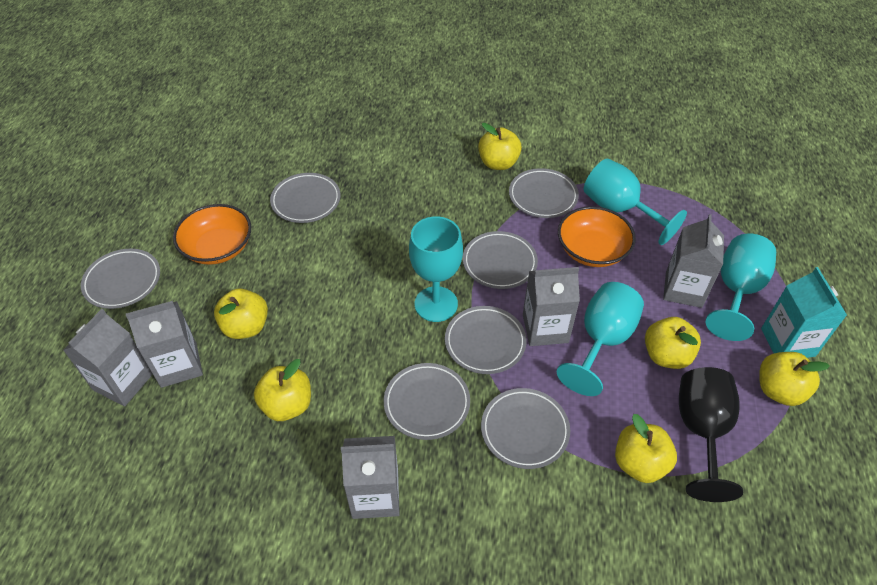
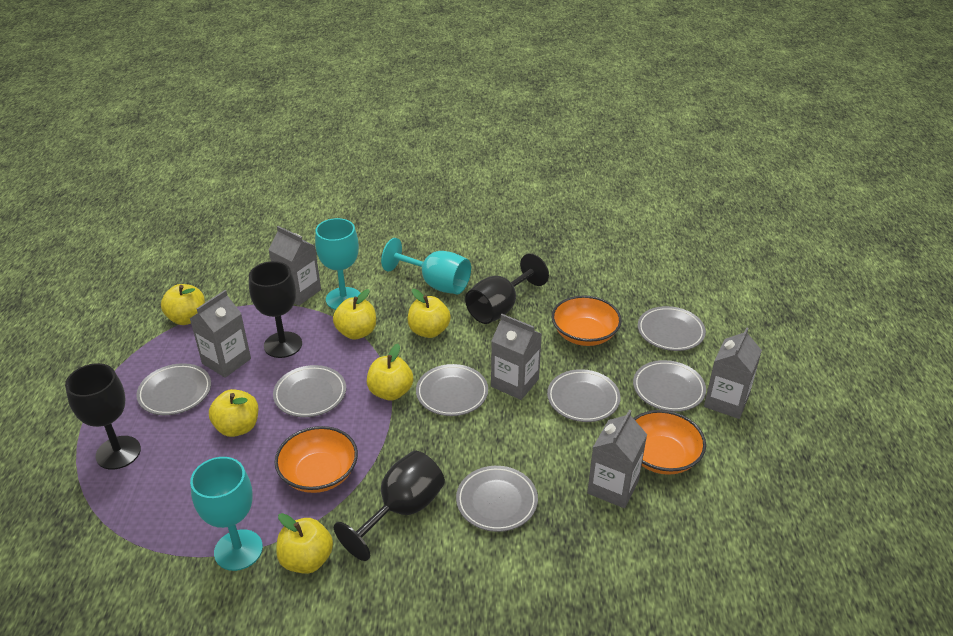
black goblet: 1 -> 4
orange bowl: 2 -> 3
turquoise carton: 1 -> 0
turquoise goblet: 4 -> 3

